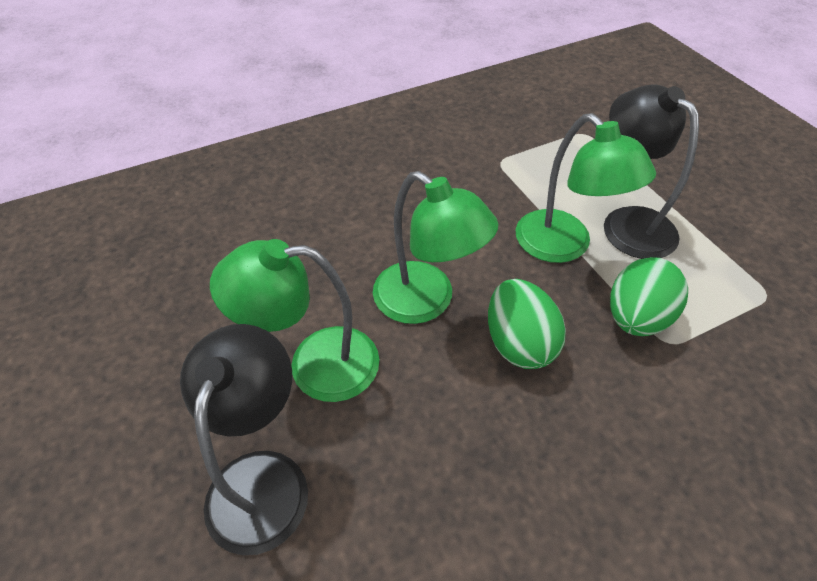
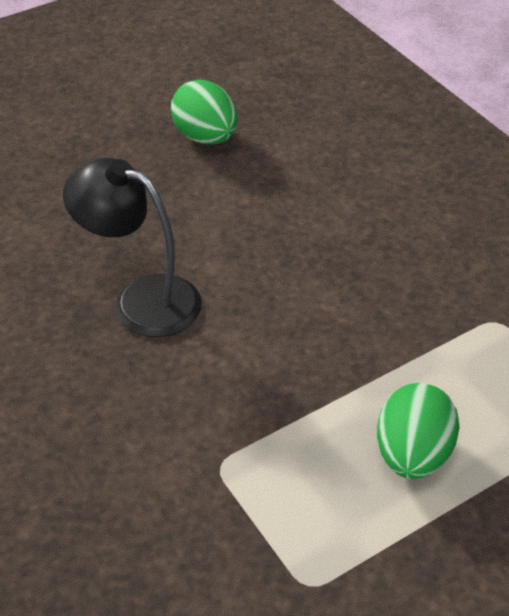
black lamp: 2 -> 1
green lamp: 3 -> 0

